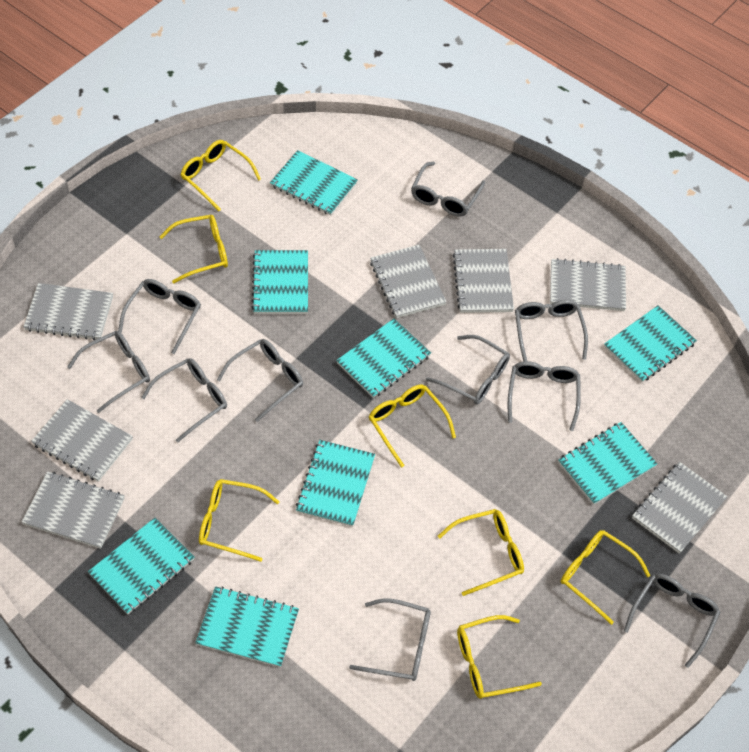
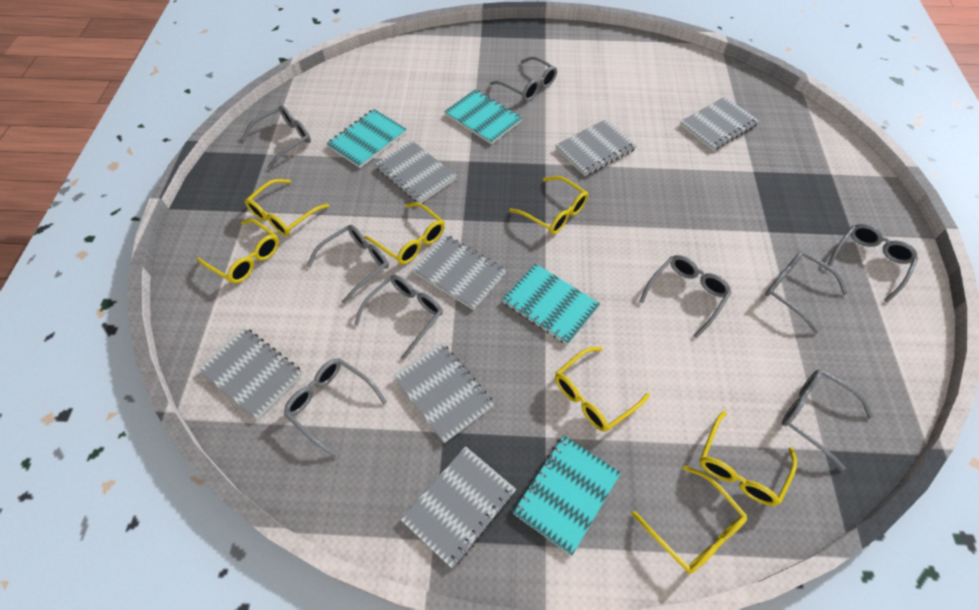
grey glasses: 10 -> 9
turquoise notebook: 8 -> 4

